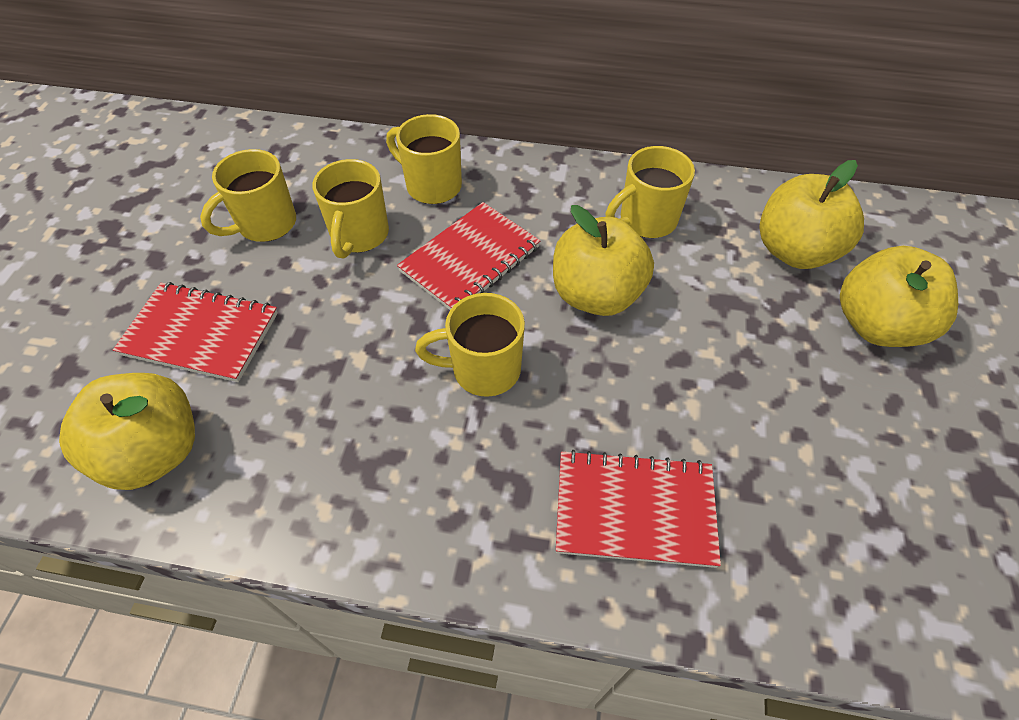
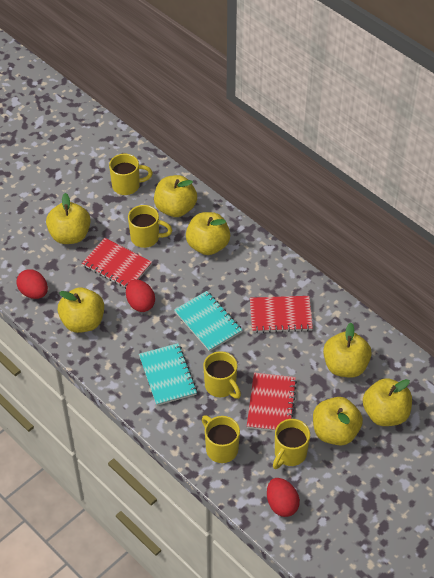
red egg: 0 -> 3
turquoise notebook: 0 -> 2
yellow apple: 4 -> 7

